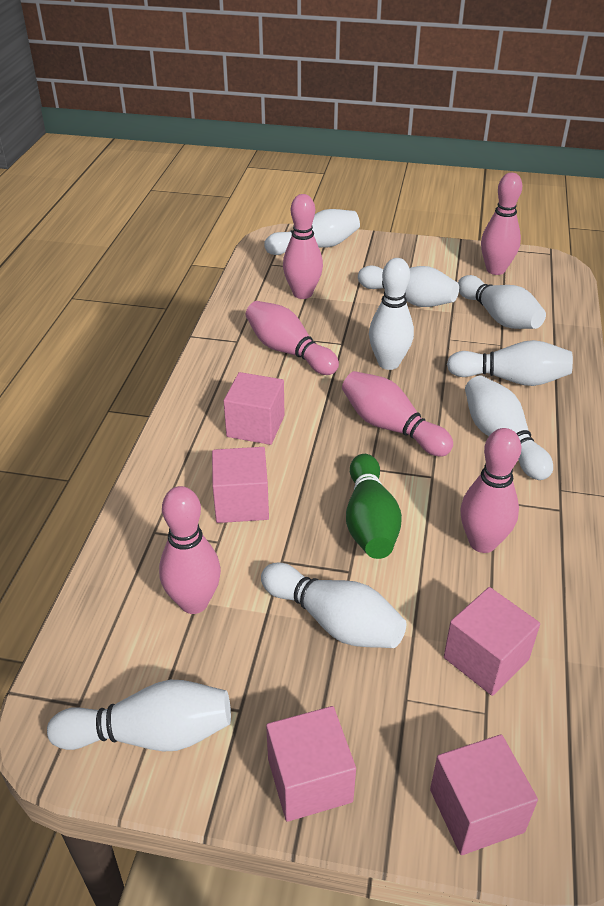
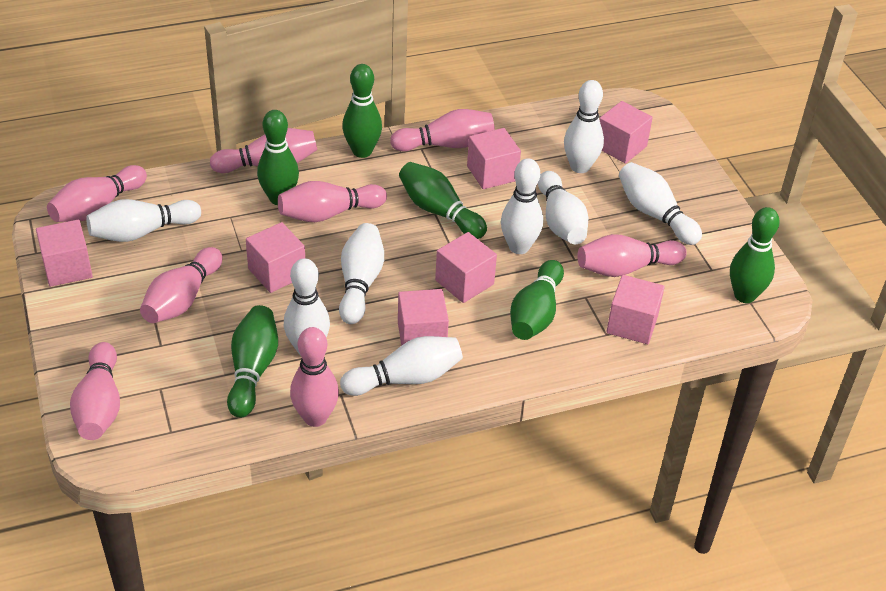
green bowling pin: 1 -> 6
pink bowling pin: 6 -> 8
pink cube: 5 -> 7

